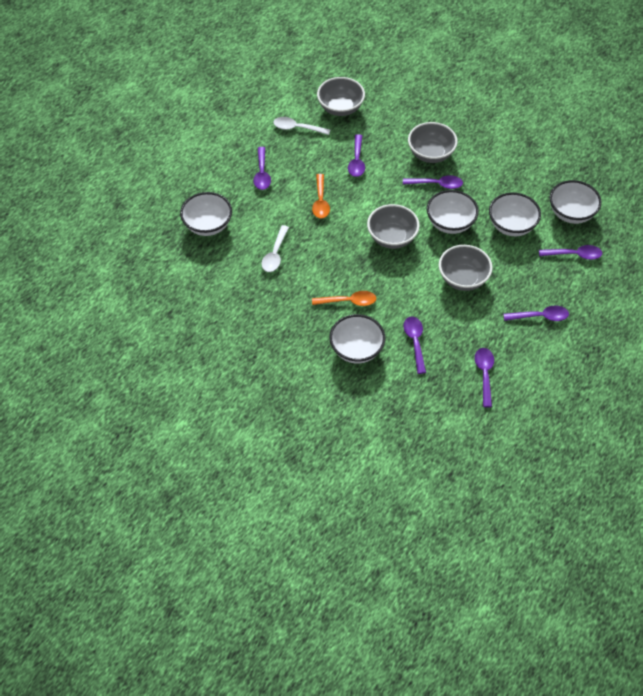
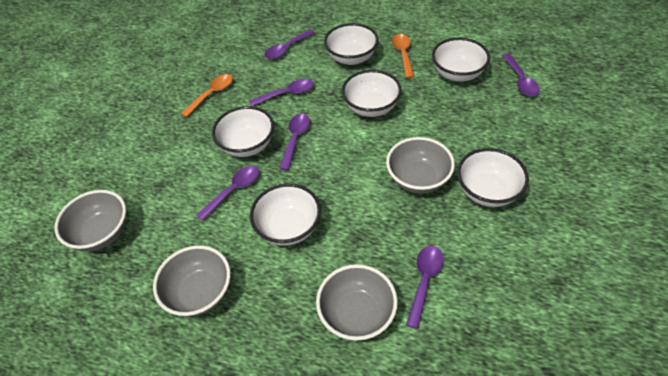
purple spoon: 7 -> 6
white bowl: 5 -> 6
white spoon: 2 -> 0

